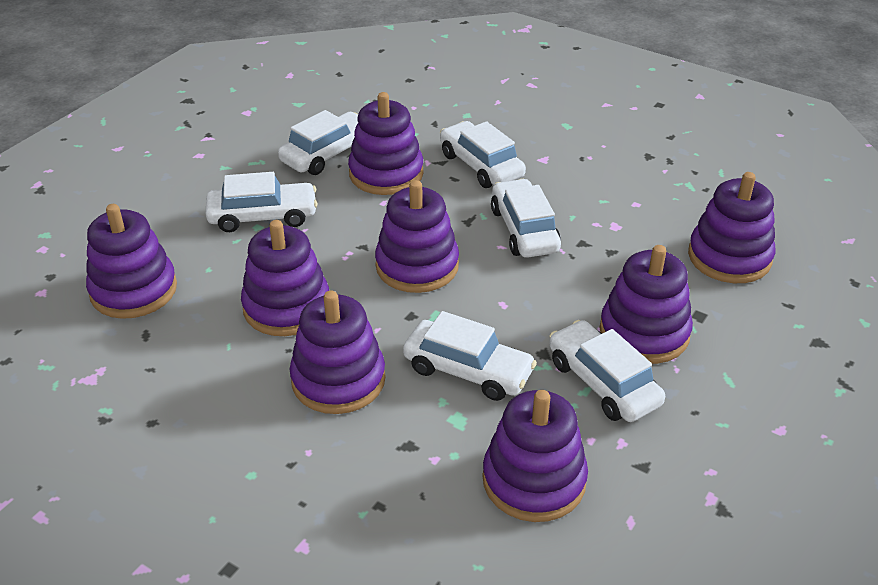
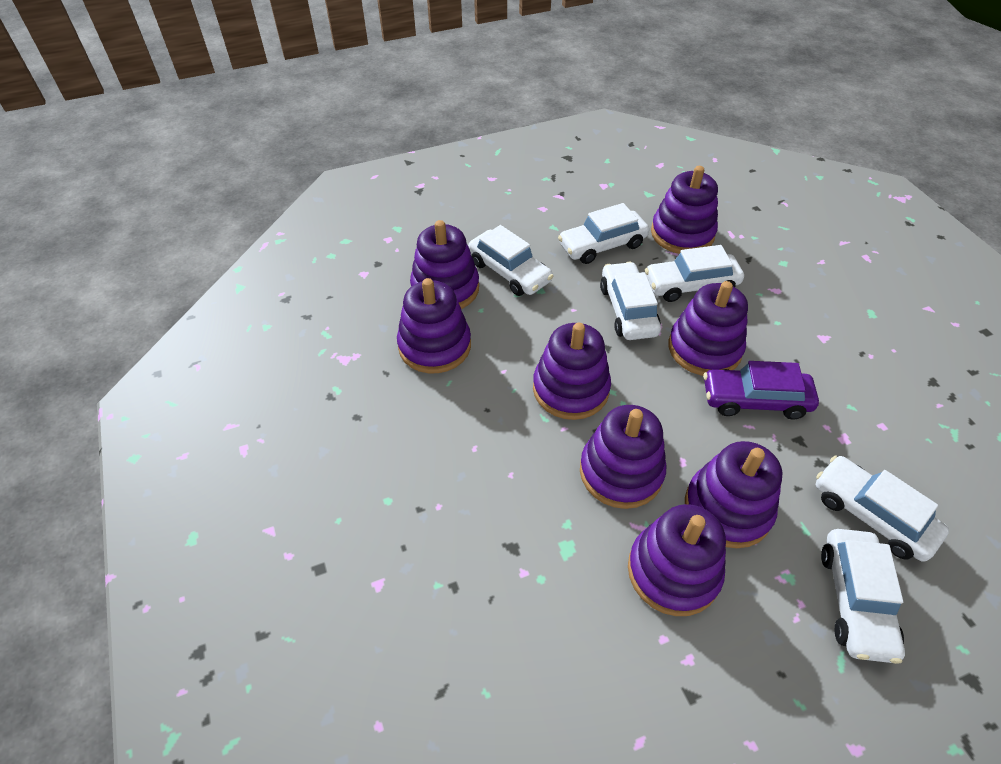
purple car: 0 -> 1

